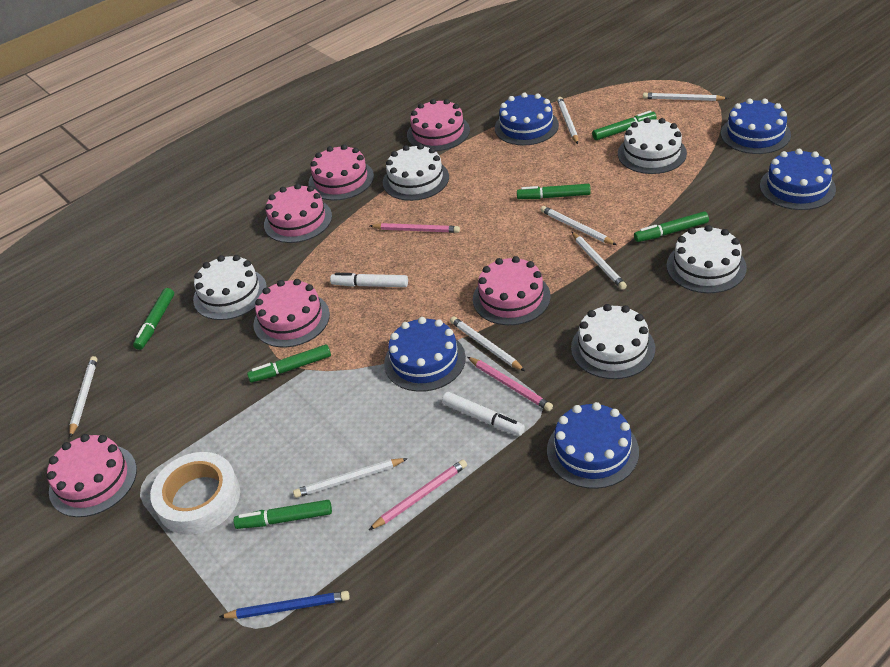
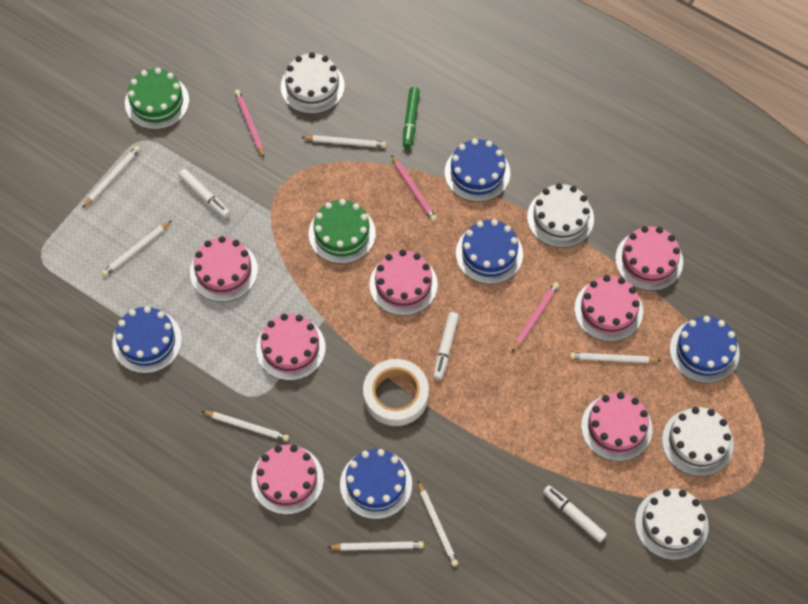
blue pencil: 1 -> 0
green cake: 0 -> 2
green marker: 6 -> 1
pink cake: 6 -> 7
white cake: 5 -> 4
white marker: 2 -> 3

